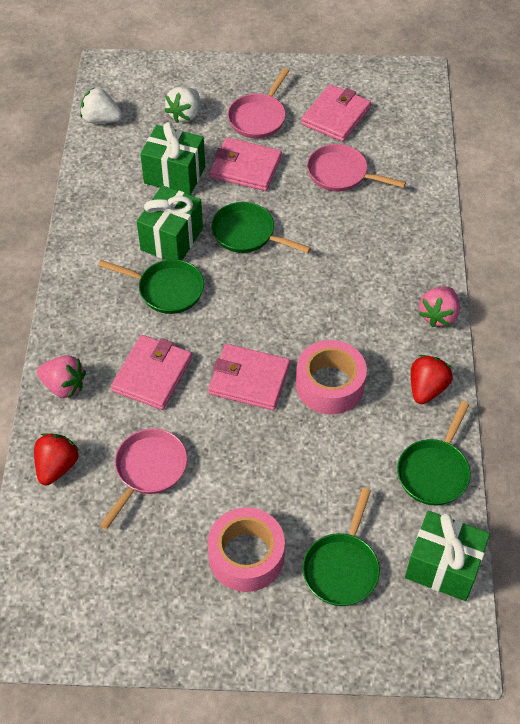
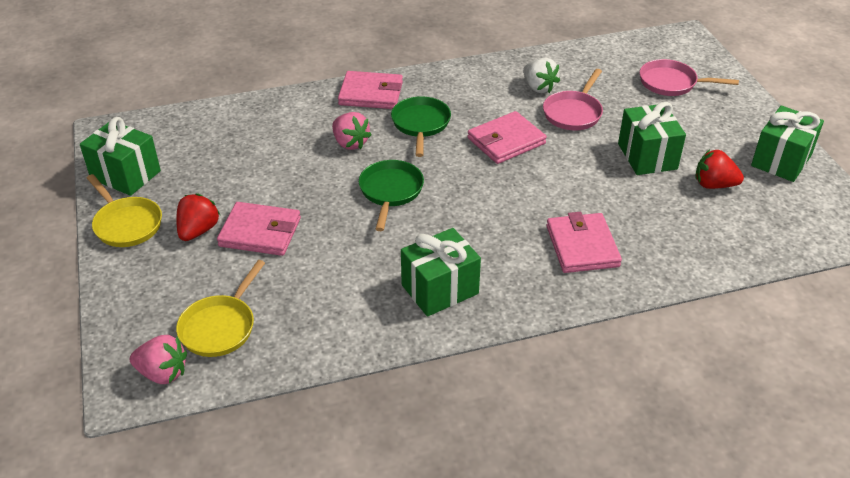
green gift: 3 -> 4
green pan: 4 -> 2
pink pan: 3 -> 2
pink tape: 2 -> 0
white strawberry: 2 -> 1
yellow pan: 0 -> 2

